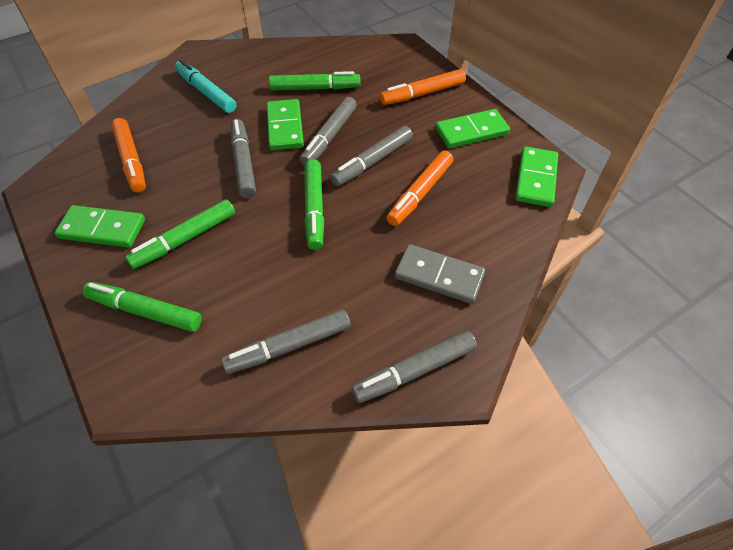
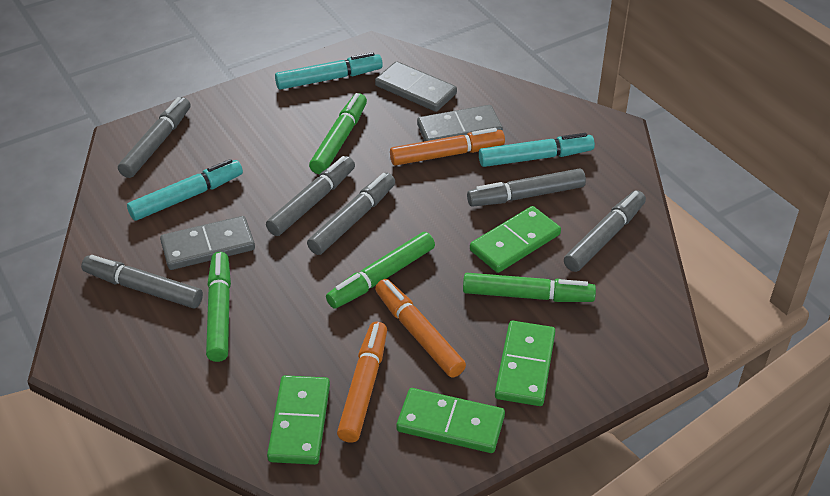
grey domino: 1 -> 3
grey marker: 5 -> 6
turquoise marker: 1 -> 3

